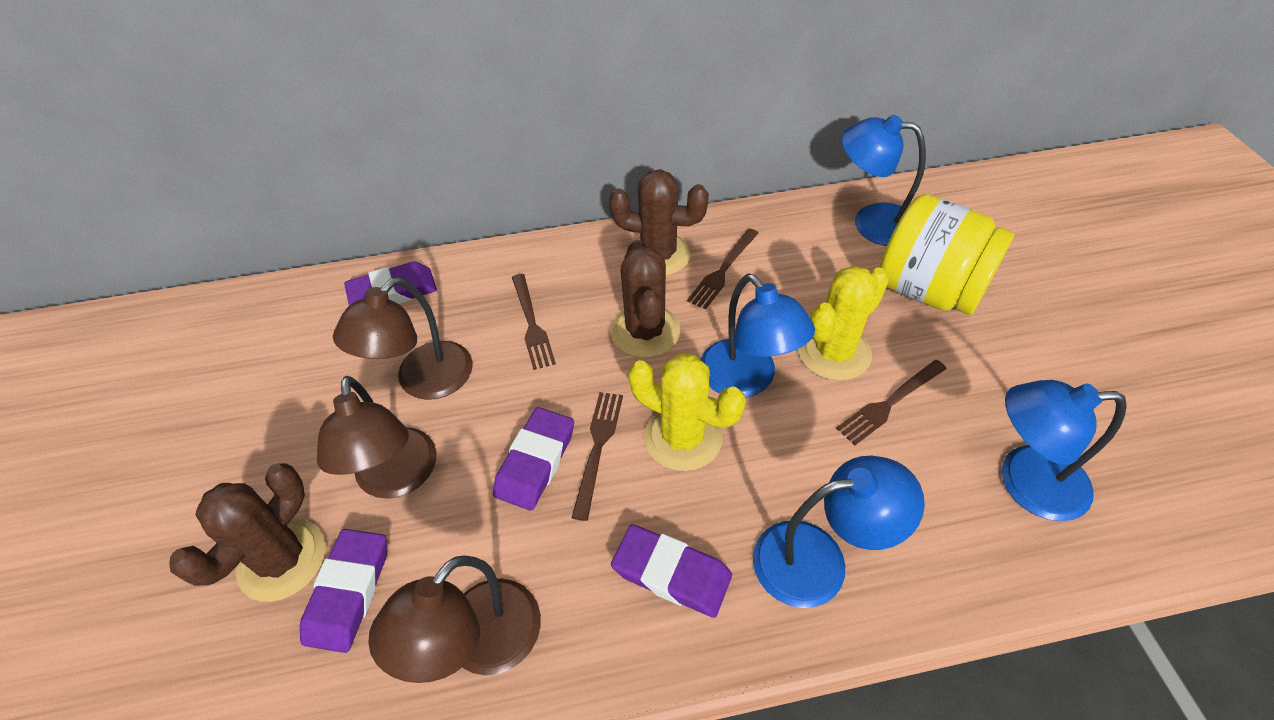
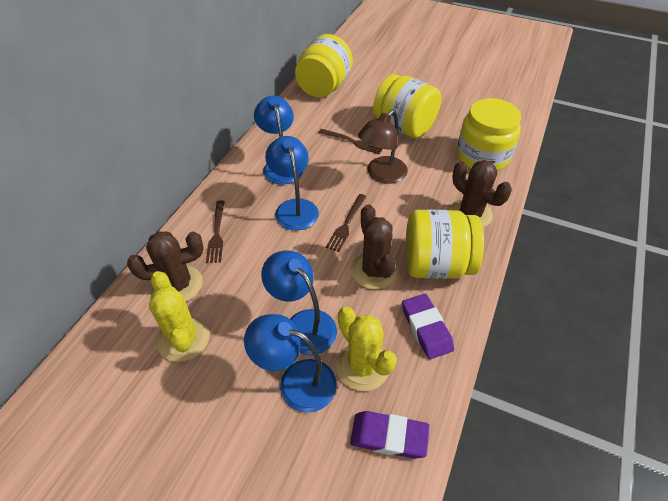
brown fork: 4 -> 3
brown lamp: 3 -> 1
purple eraser: 4 -> 2
yellow jar: 1 -> 4

